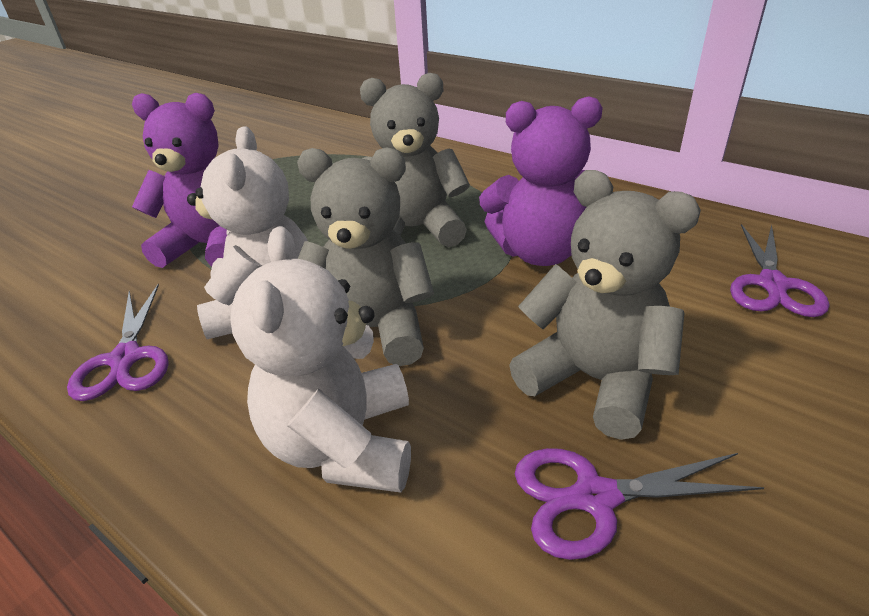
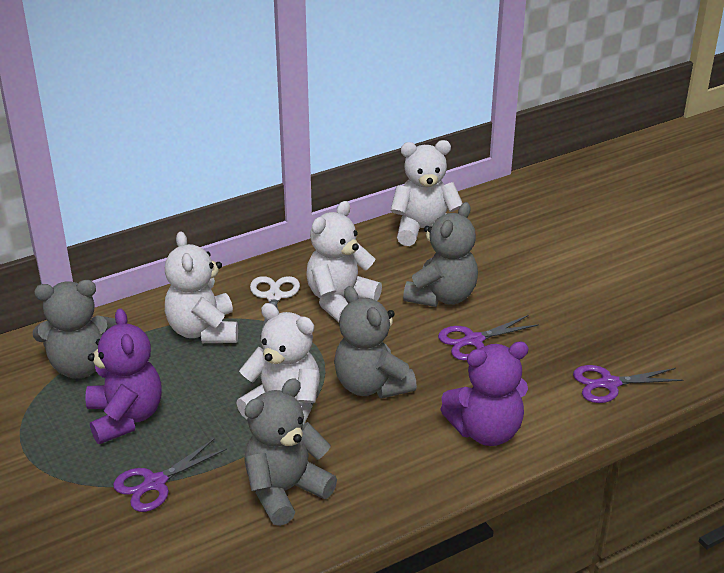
grey teddy bear: 3 -> 4
white scissors: 0 -> 1
white teddy bear: 2 -> 4

